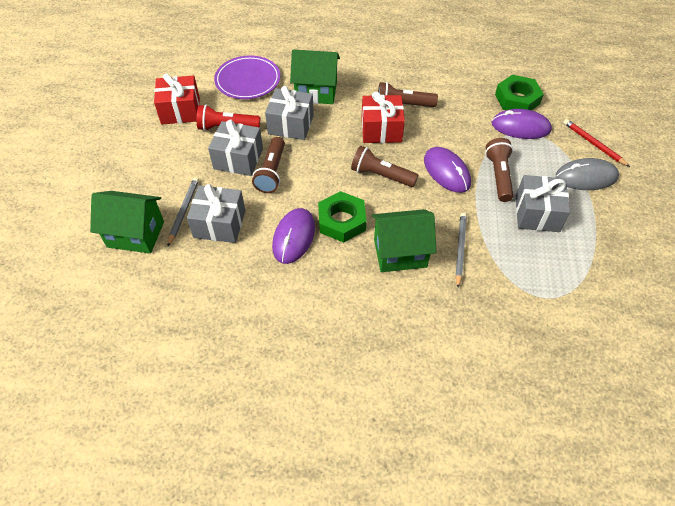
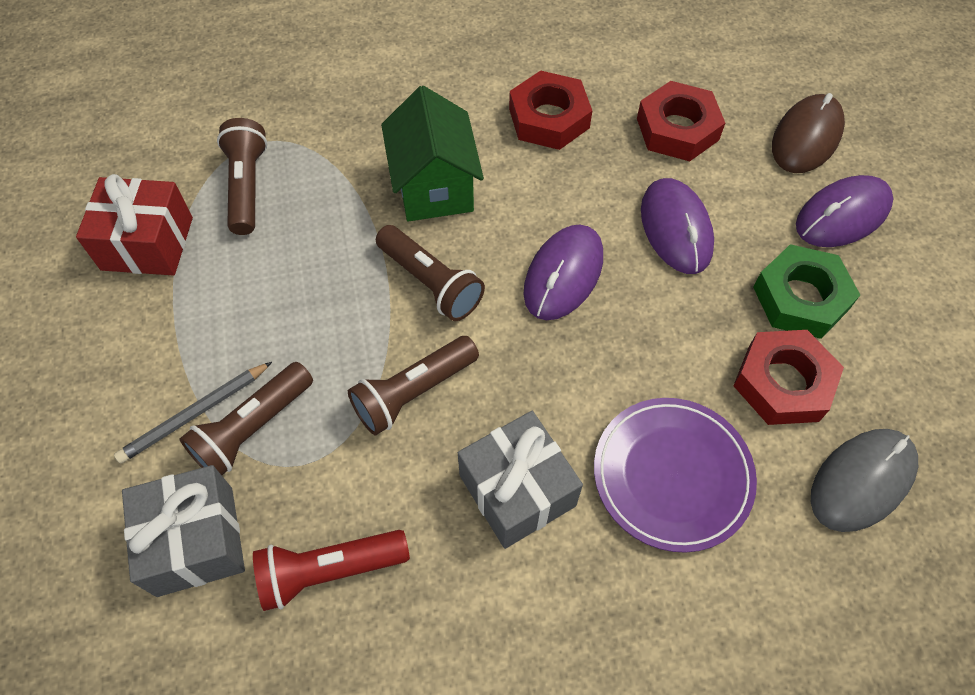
brown mouse: 0 -> 1
green house: 3 -> 1
green nut: 2 -> 1
grey gift: 4 -> 2
grey pencil: 2 -> 1
red gift: 2 -> 1
red nut: 0 -> 3
red pencil: 1 -> 0

